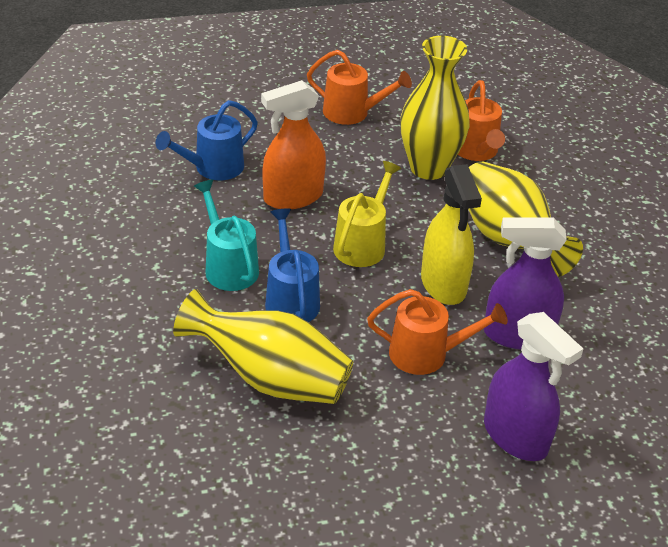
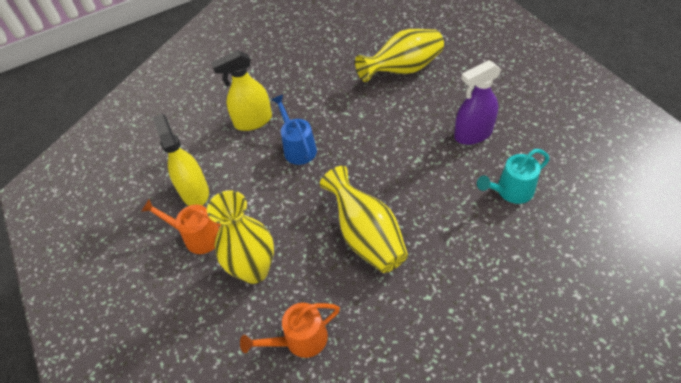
blue watering can: 2 -> 1
orange spray bottle: 1 -> 0
orange watering can: 3 -> 2
purple spray bottle: 2 -> 1
yellow spray bottle: 1 -> 2
yellow watering can: 1 -> 0

